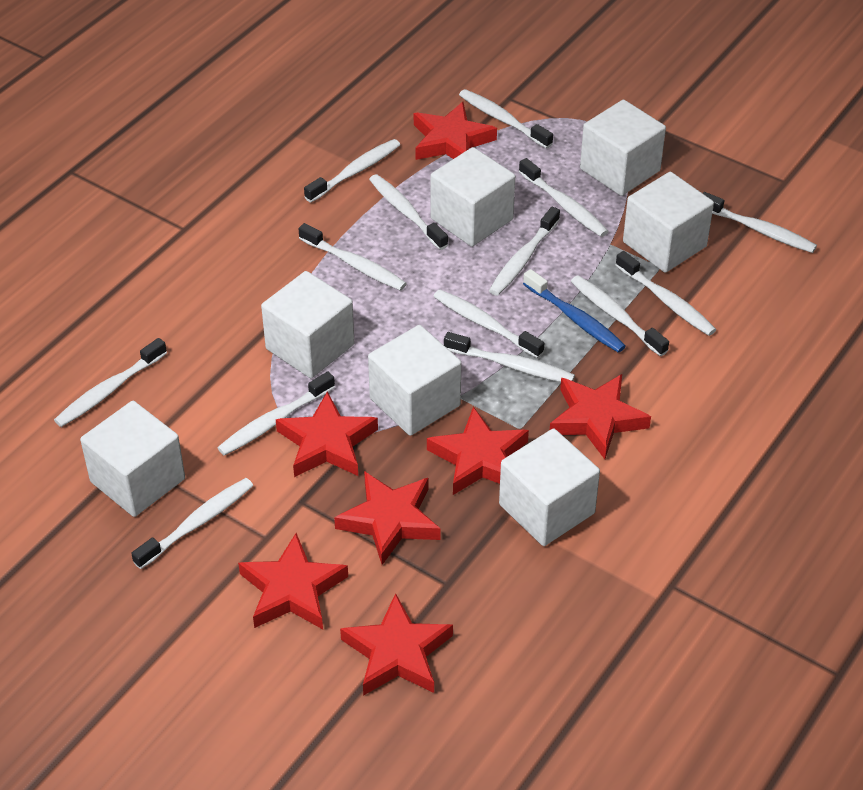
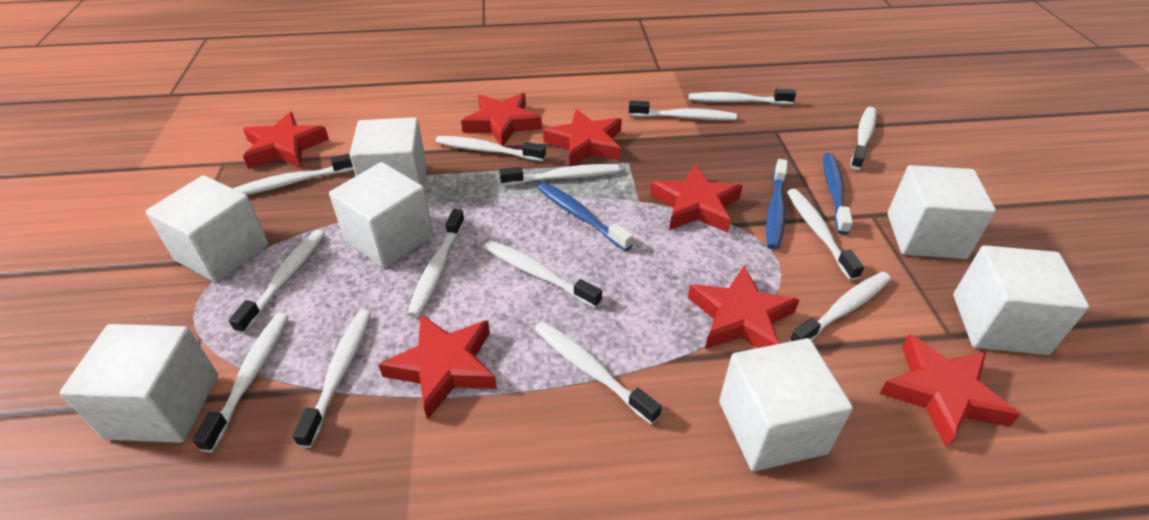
blue toothbrush: 1 -> 3

